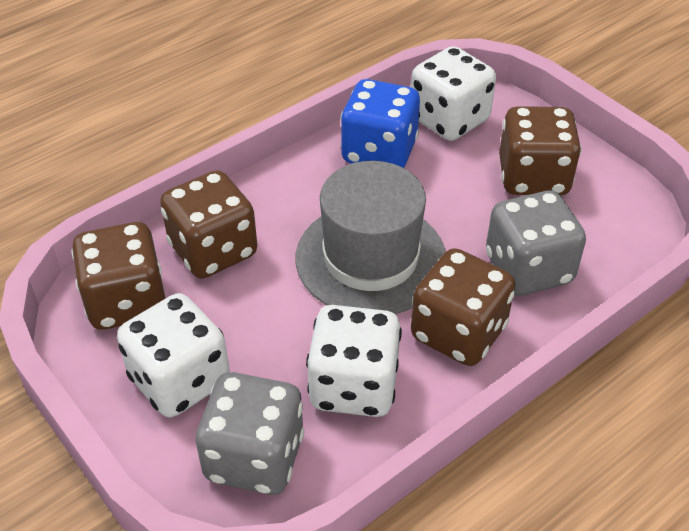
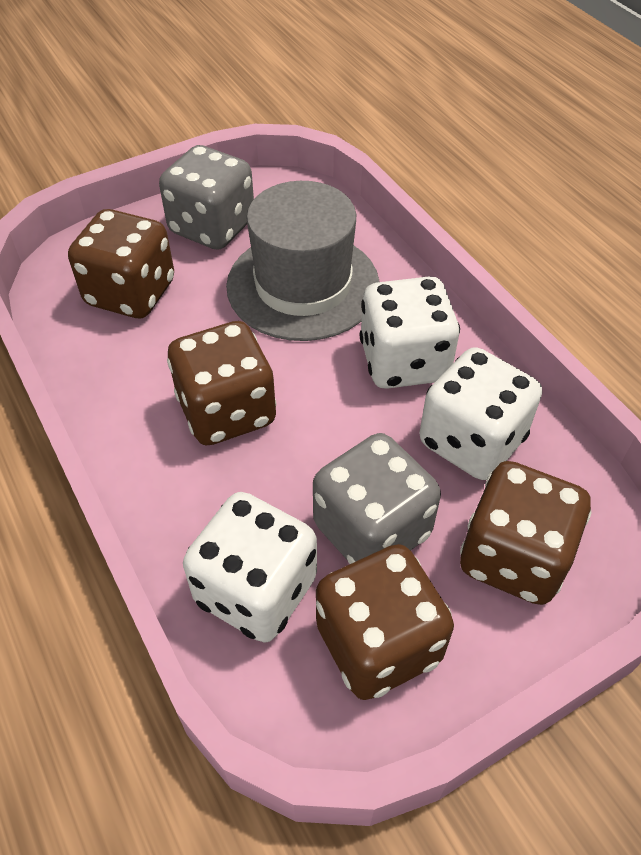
blue dice: 1 -> 0

